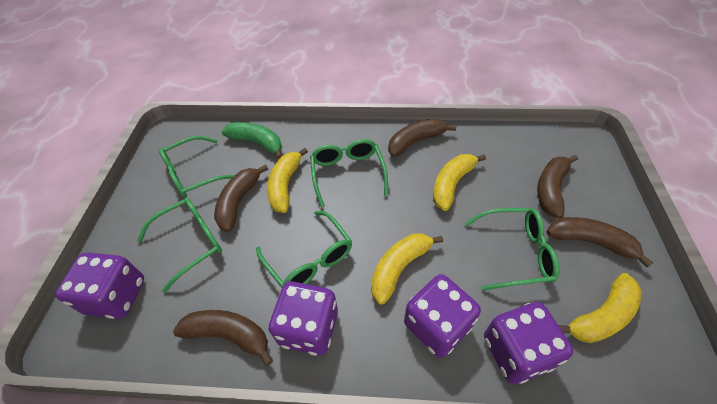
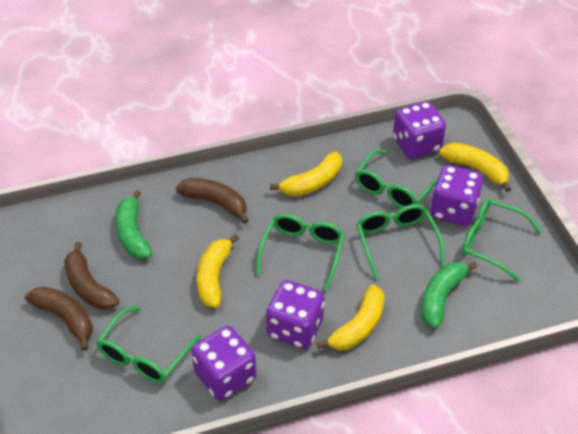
brown banana: 5 -> 3
green banana: 1 -> 2

